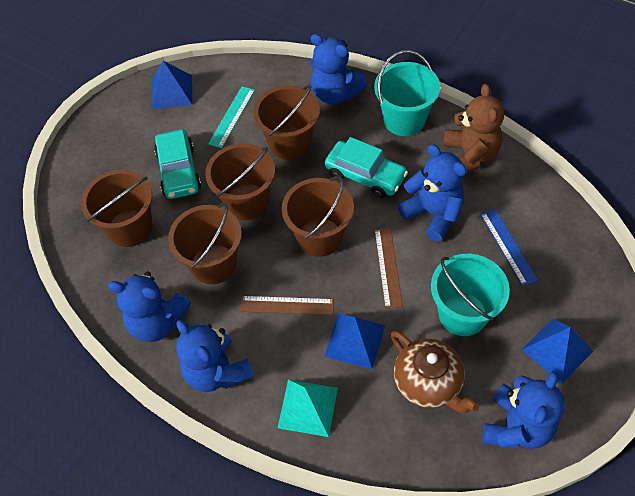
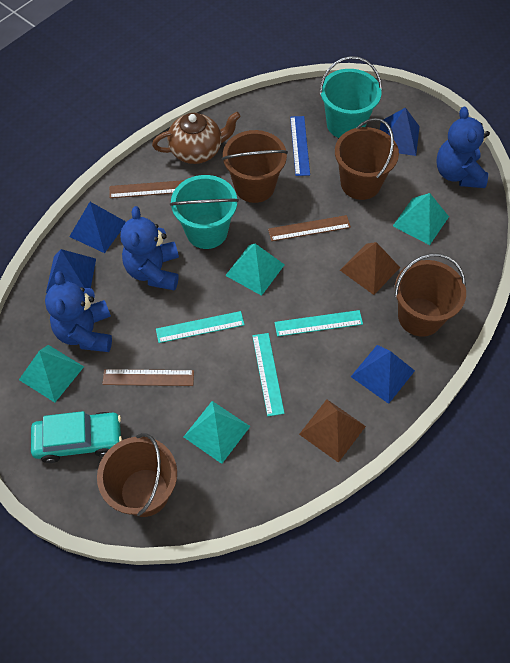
blue pyramid: 3 -> 4
blue teddy bear: 5 -> 3
brown bucket: 5 -> 4
brown pyramid: 0 -> 2
brown ruler: 2 -> 3
brown teddy bear: 1 -> 0
turquoise car: 2 -> 1
turquoise pyramid: 1 -> 4
turquoise ruler: 1 -> 3

